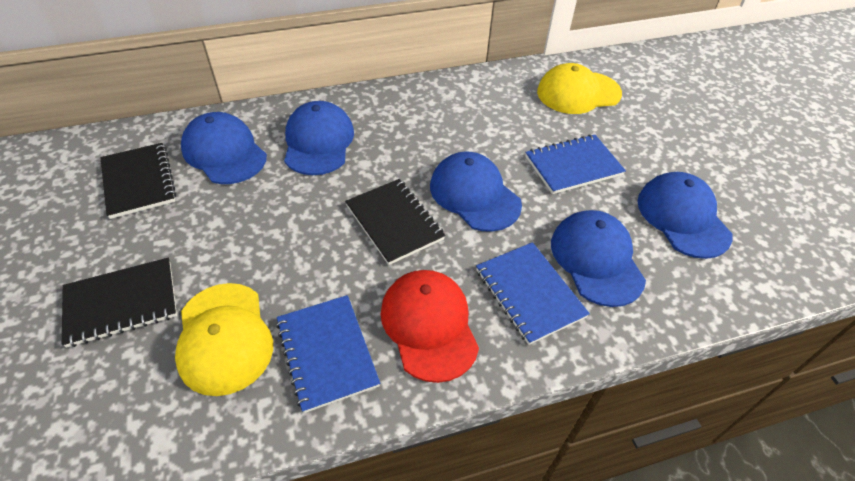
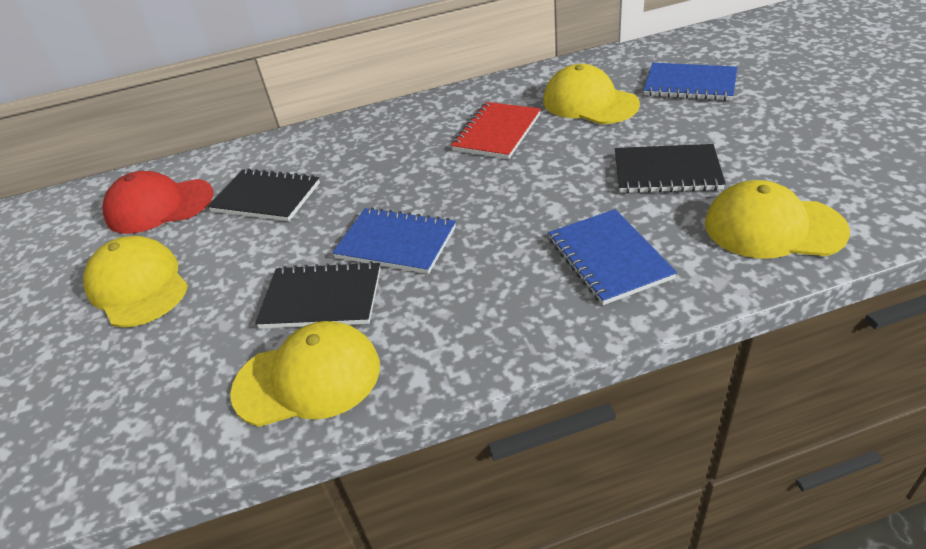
blue cap: 5 -> 0
red notebook: 0 -> 1
yellow cap: 2 -> 4

